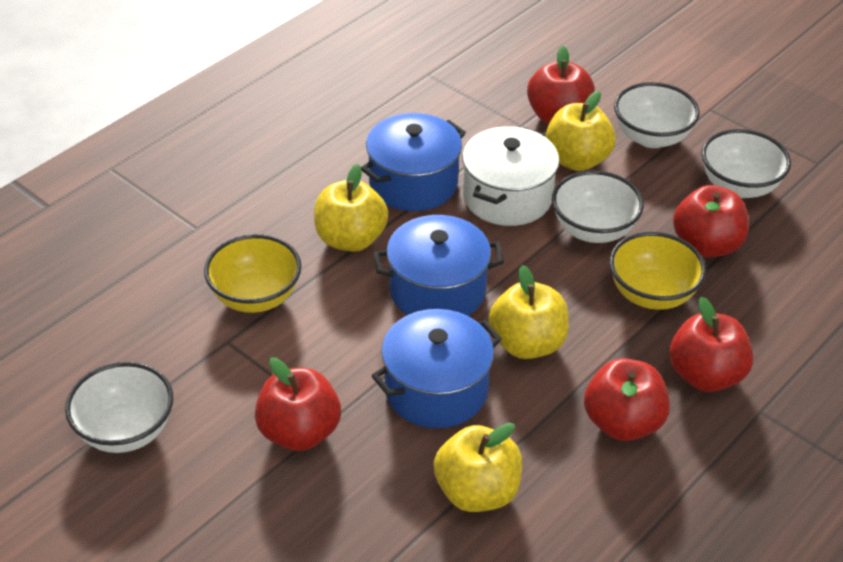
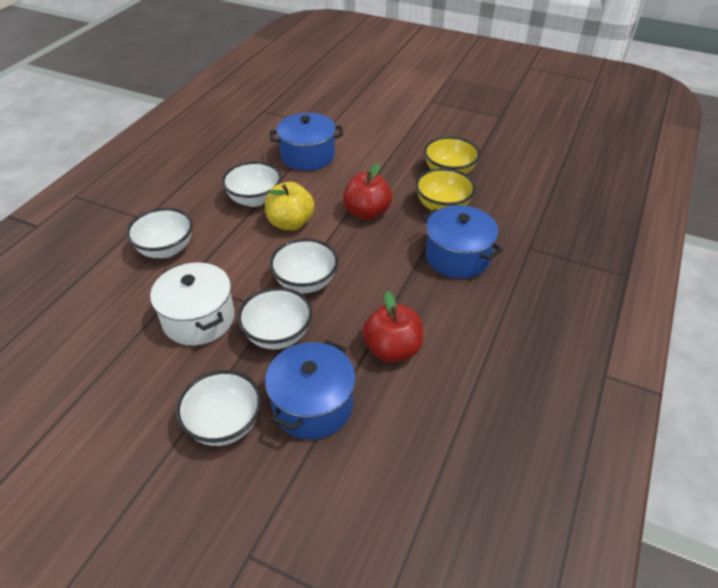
red apple: 5 -> 2
white bowl: 4 -> 5
yellow apple: 4 -> 1

